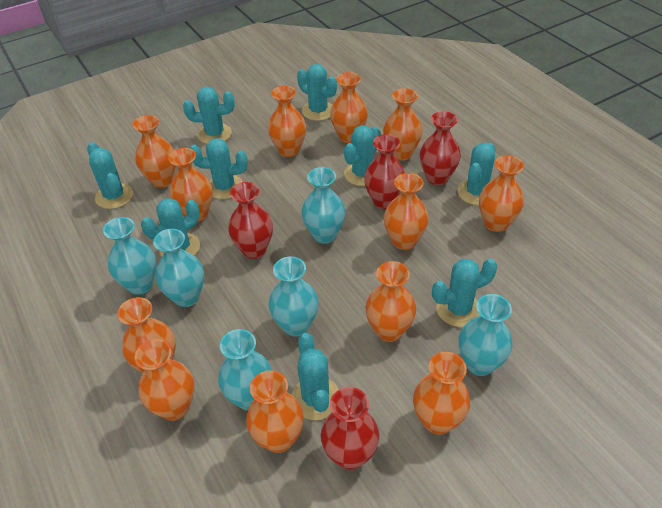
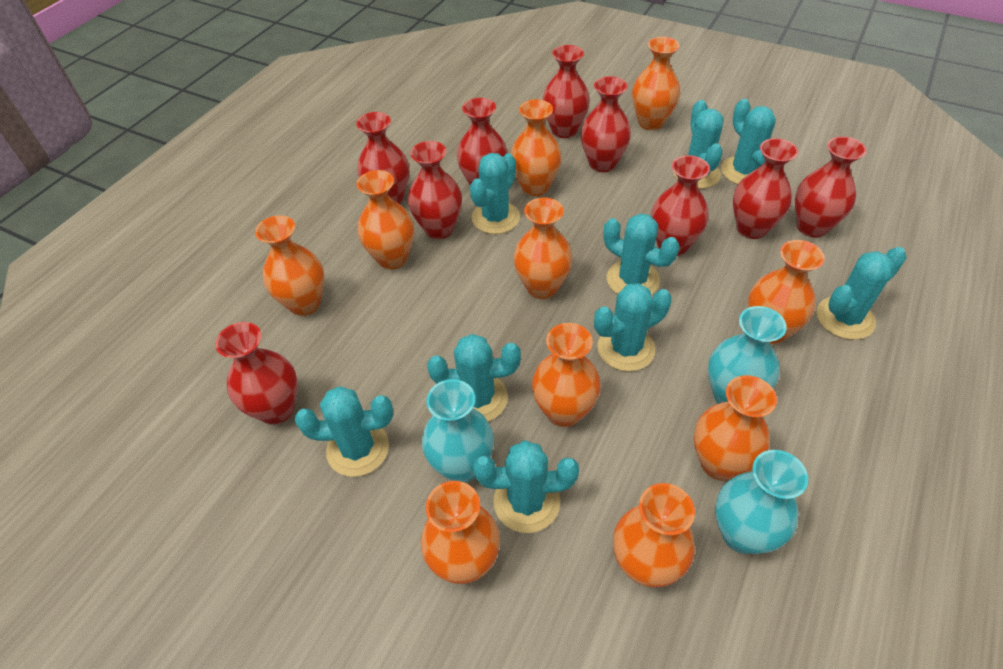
orange vase: 12 -> 10
red vase: 4 -> 9
turquoise vase: 6 -> 3

